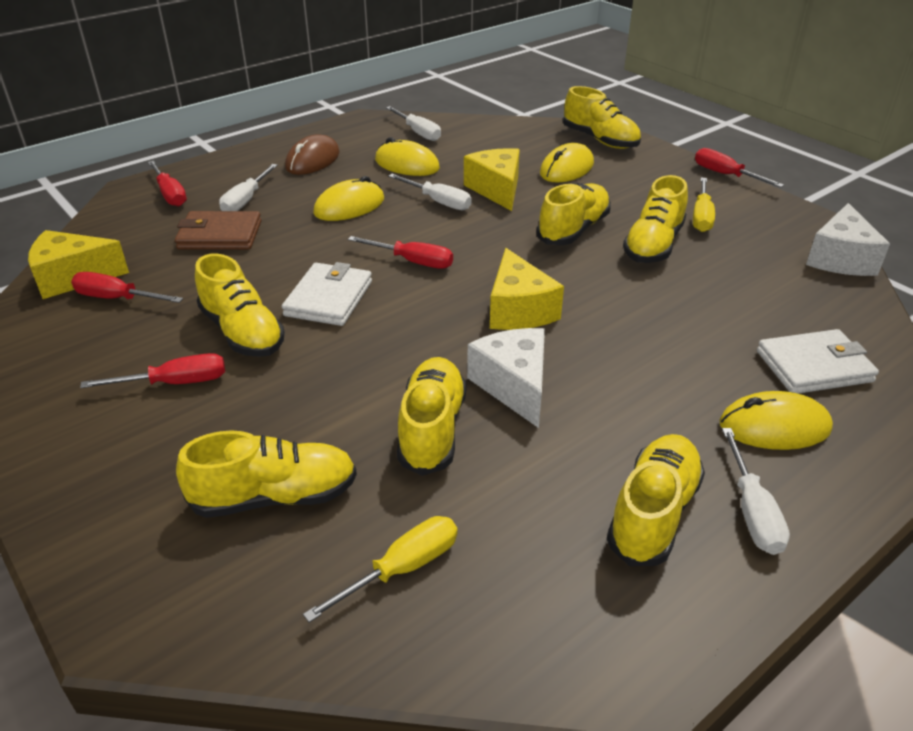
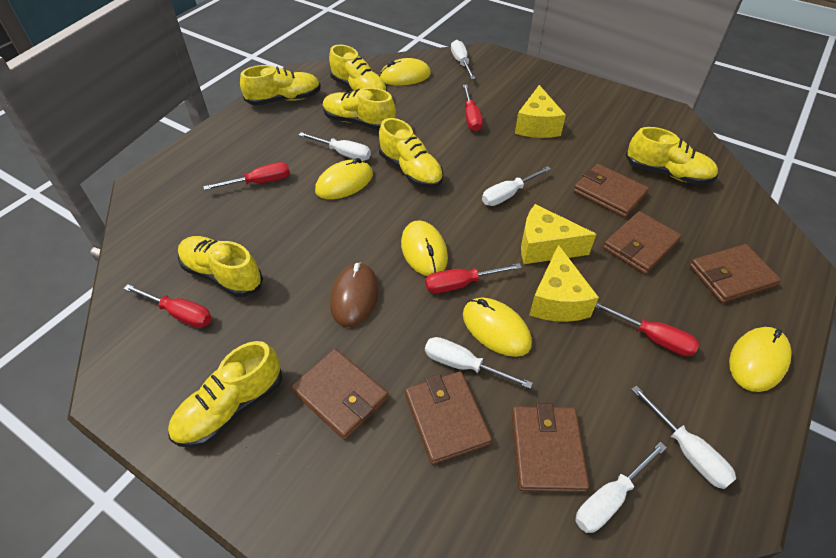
brown wallet: 1 -> 6
white cheese: 2 -> 0
white screwdriver: 4 -> 6
white wallet: 2 -> 0
yellow mouse: 4 -> 5
yellow screwdriver: 2 -> 0

